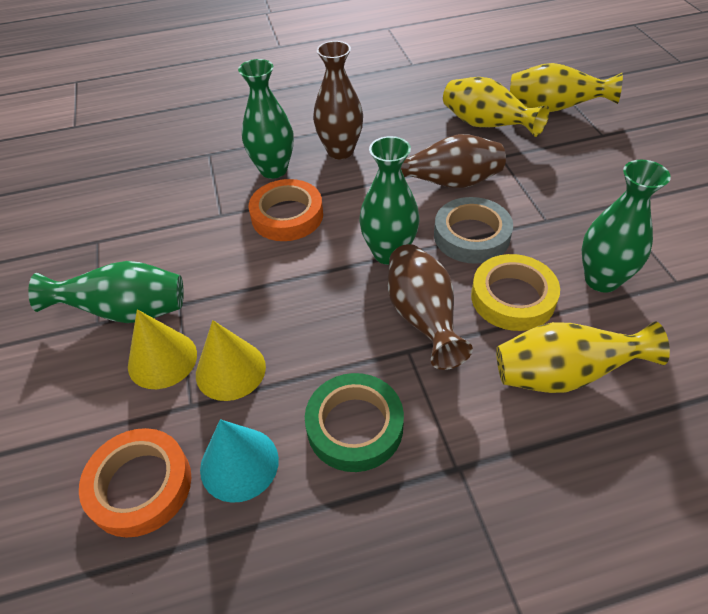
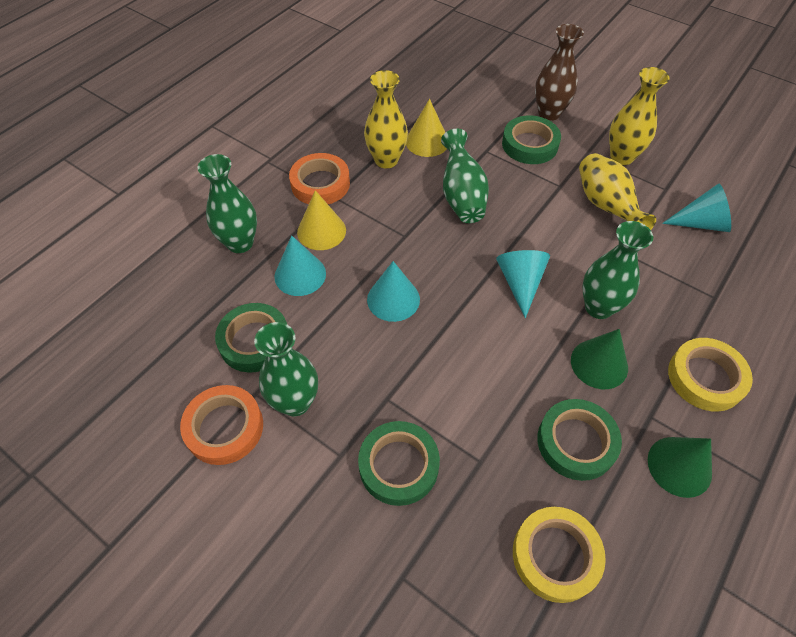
brown vase: 3 -> 1
green cone: 0 -> 2
green tape: 1 -> 4
grey tape: 1 -> 0
turquoise cone: 1 -> 4
yellow tape: 1 -> 2

